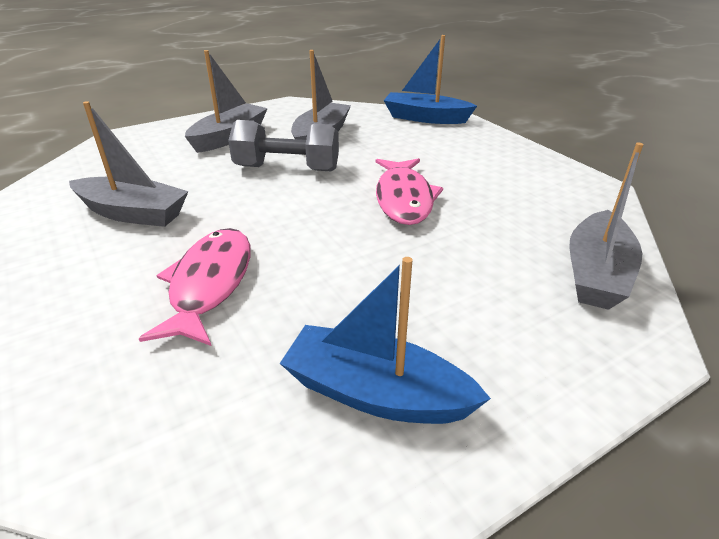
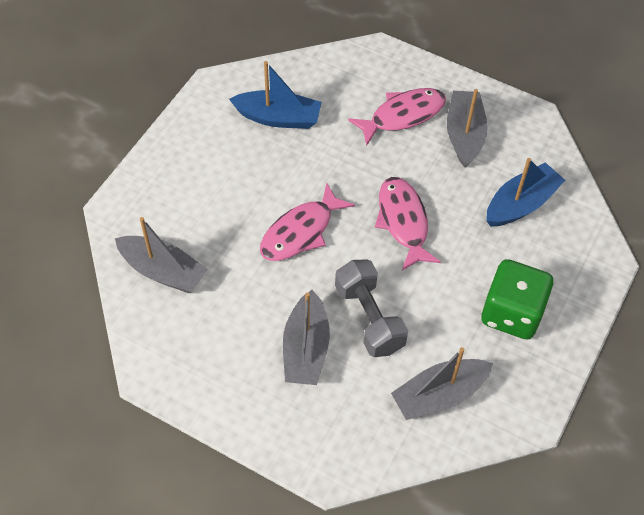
green dice: 0 -> 1
pink fish: 2 -> 3

